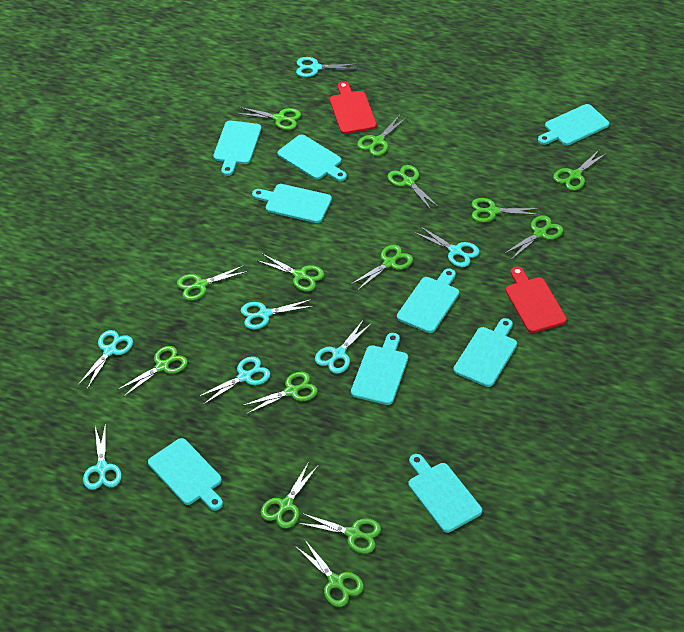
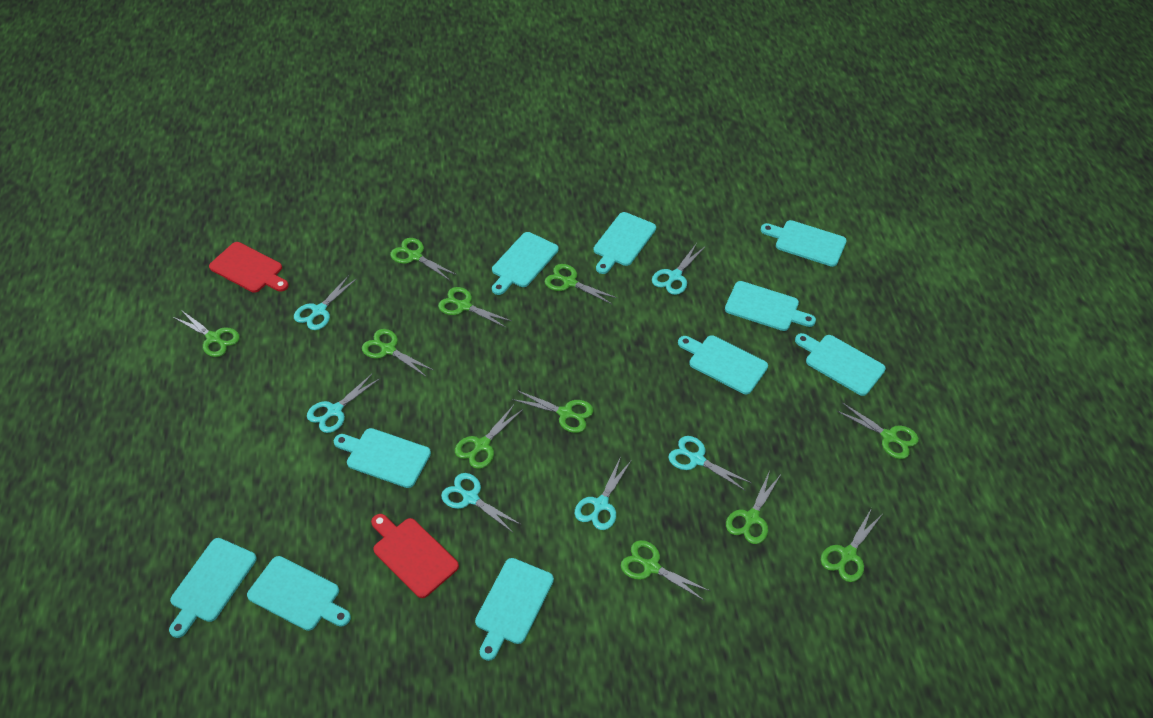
green scissors: 14 -> 11
turquoise cutting board: 9 -> 10
turquoise scissors: 7 -> 6

